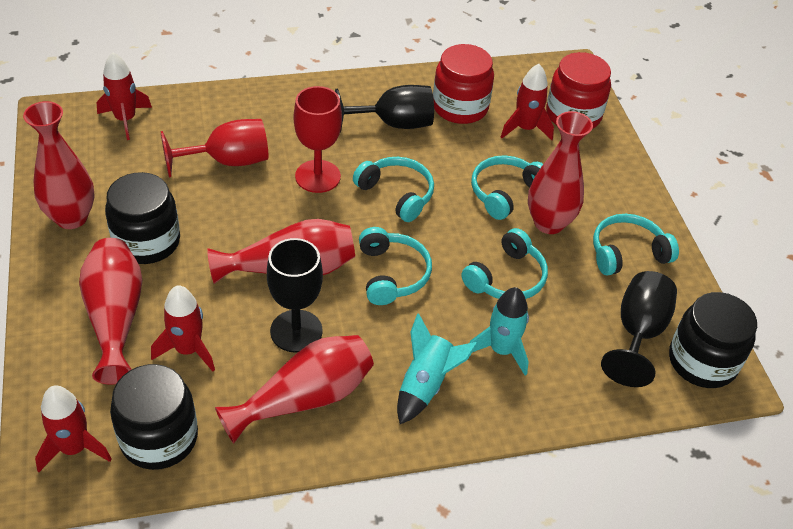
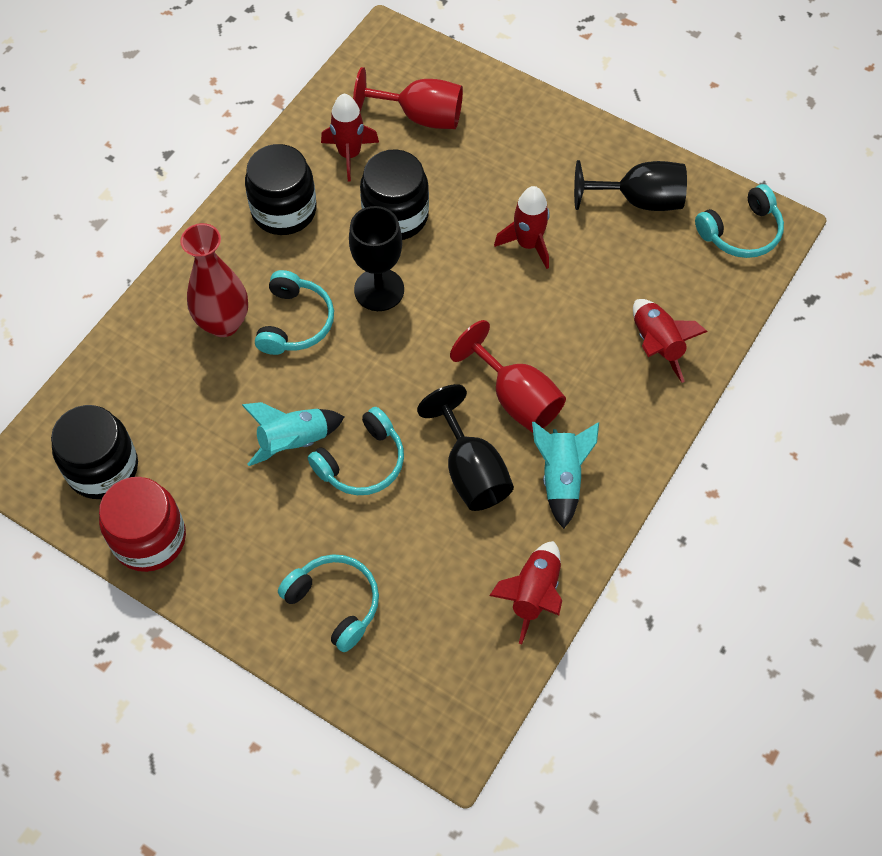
red jar: 2 -> 1
red vase: 5 -> 1
turquoise headphones: 5 -> 4

